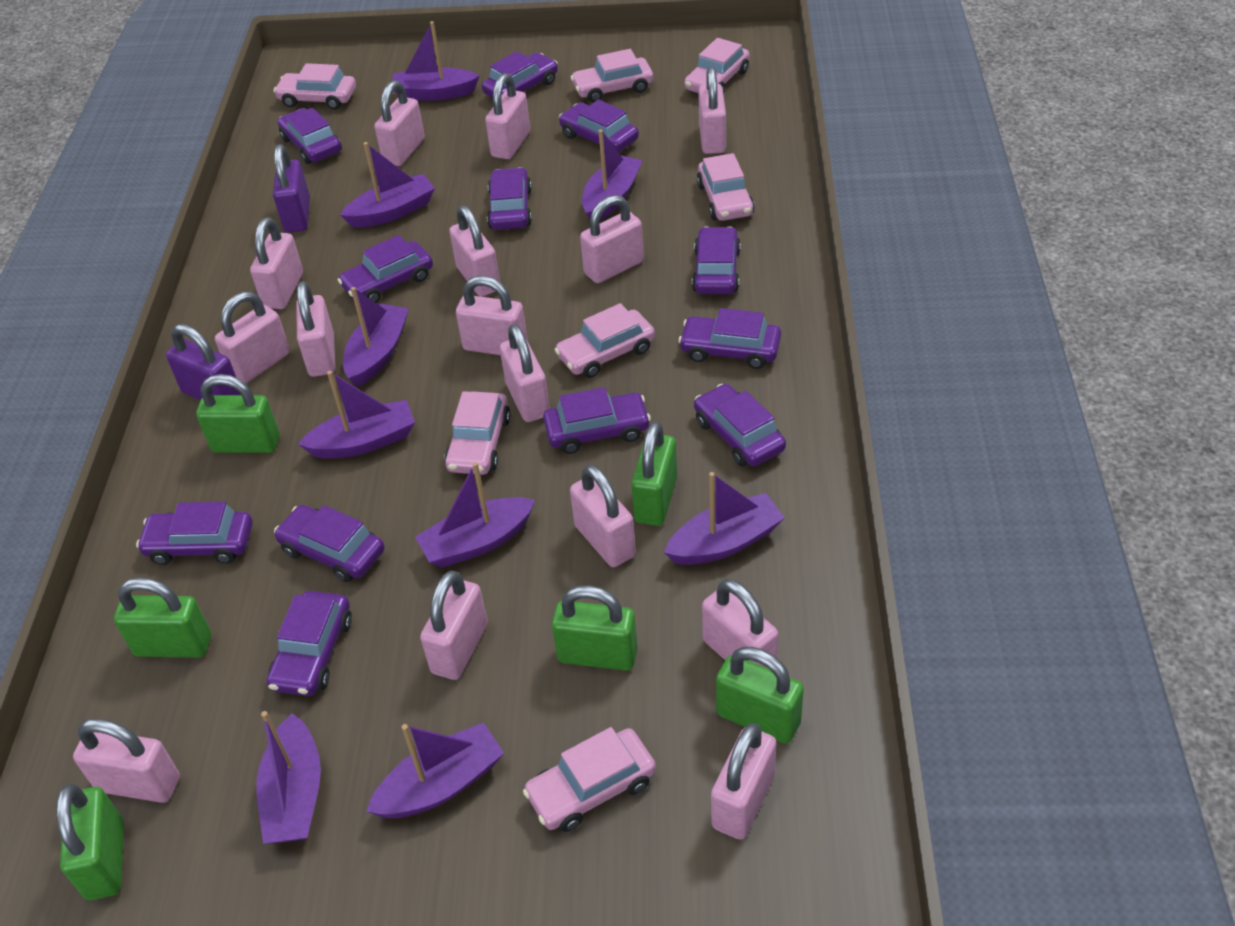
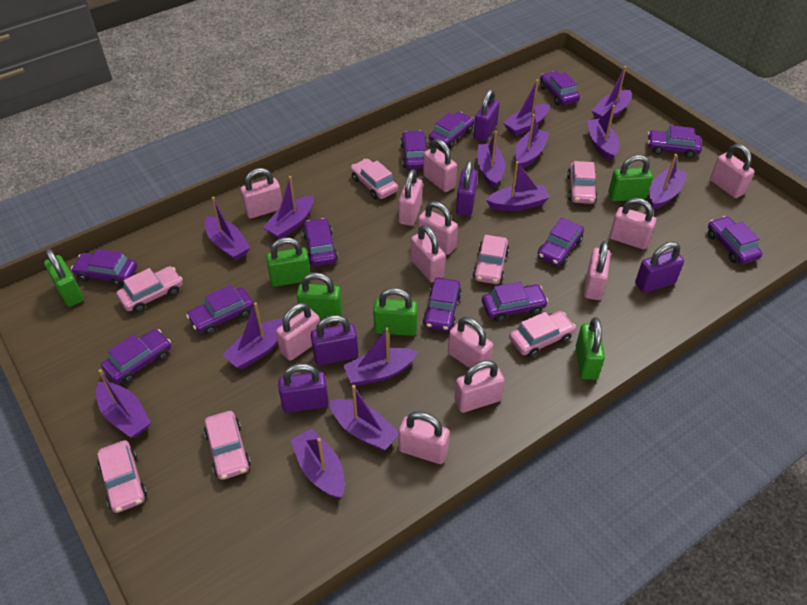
pink padlock: 15 -> 12
purple boat: 9 -> 14
purple padlock: 2 -> 5

